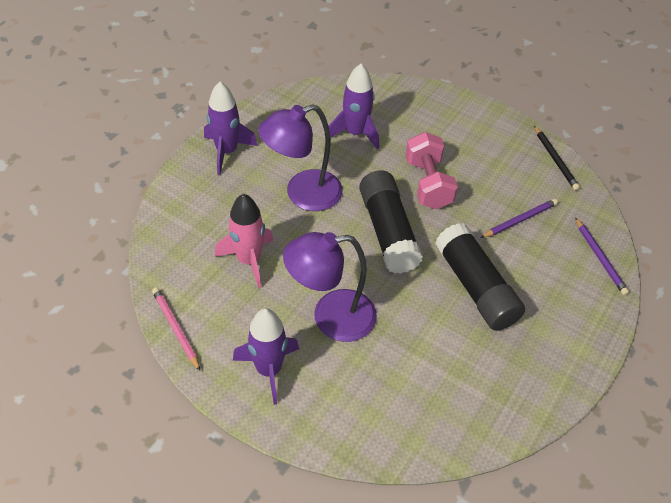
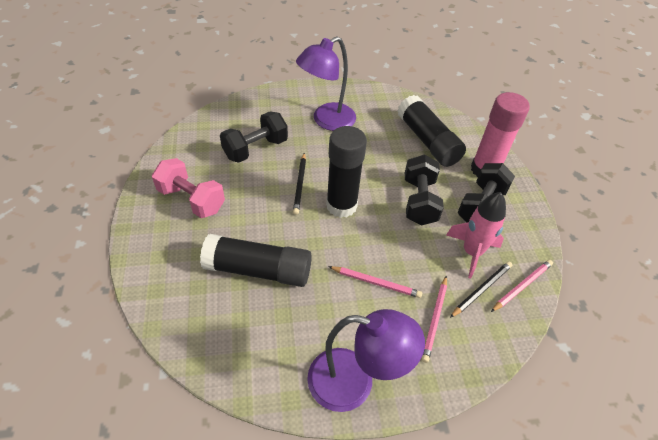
black dumbbell: 0 -> 3
black glue stick: 2 -> 3
black pencil: 1 -> 2
pink glue stick: 0 -> 1
pink pencil: 1 -> 3
purple pencil: 2 -> 0
purple rocket: 3 -> 0

